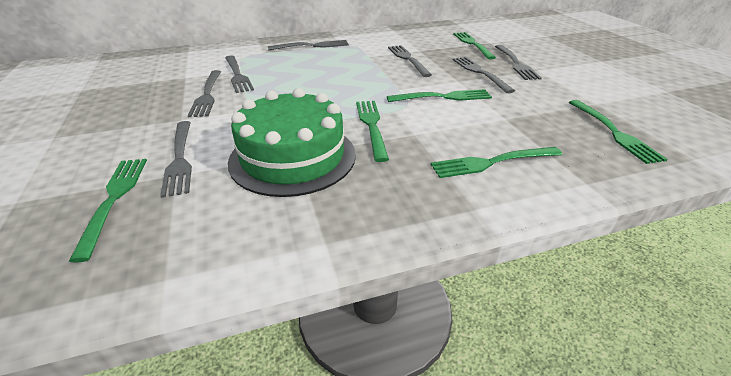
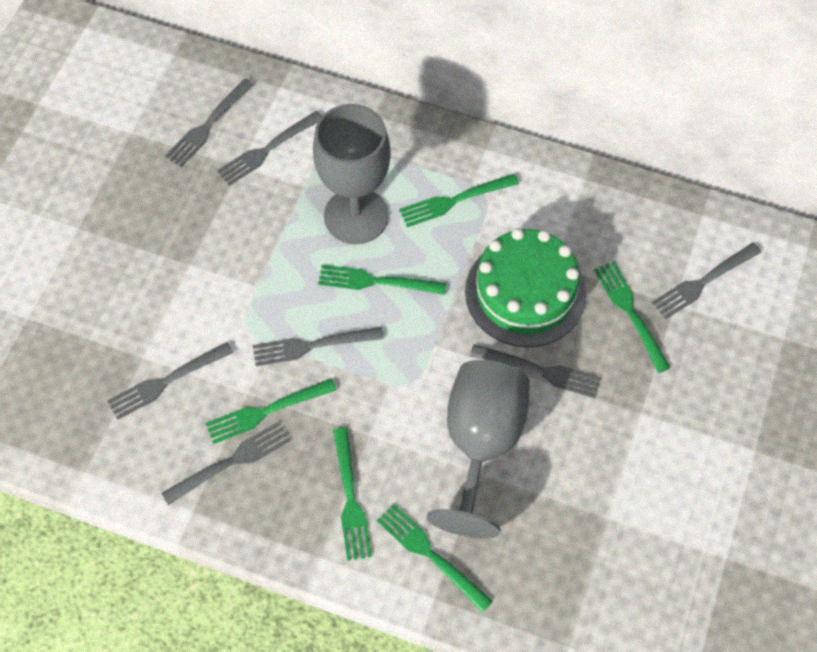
grey goblet: 0 -> 2

